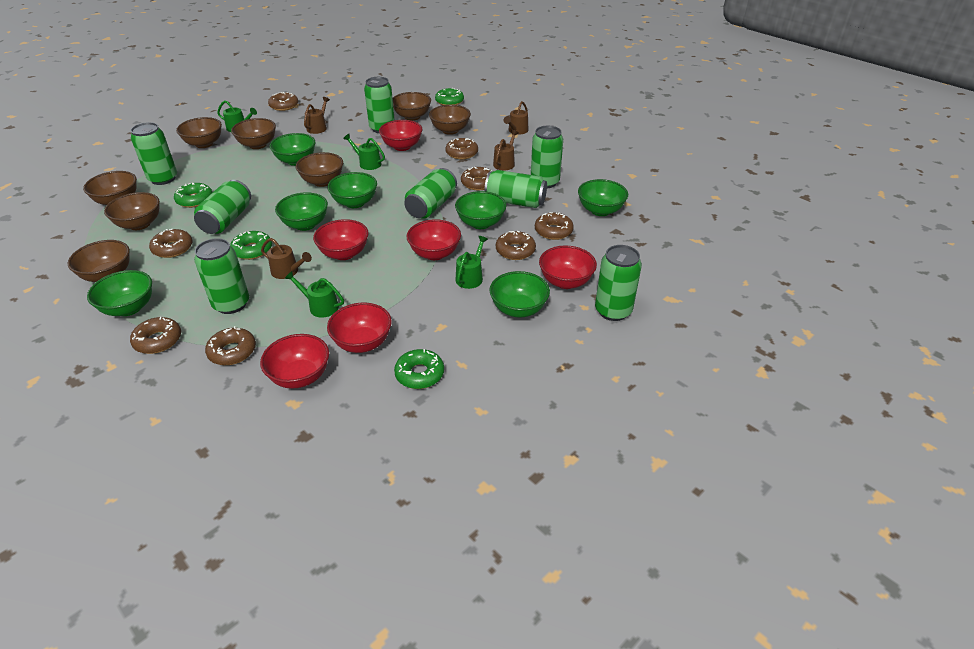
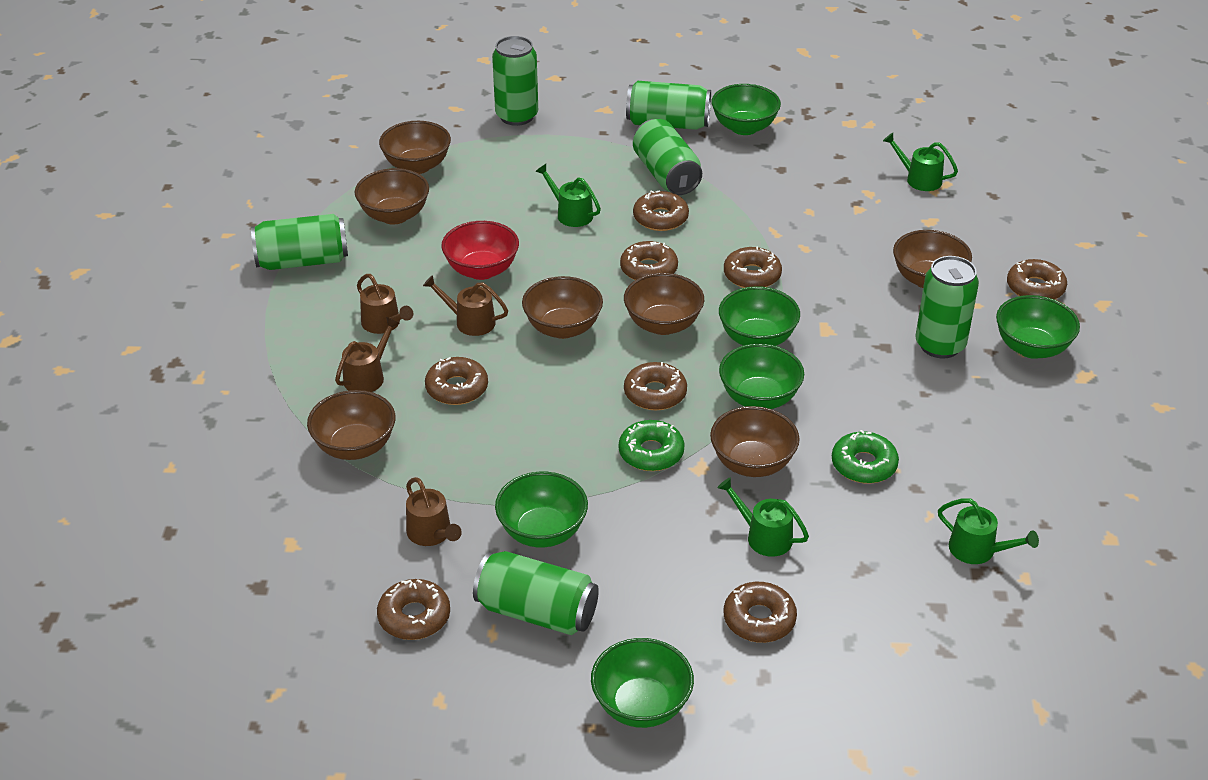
brown bowl: 8 -> 7
green bowl: 7 -> 6
green can: 8 -> 6
green donut: 4 -> 2
red bowl: 6 -> 1

